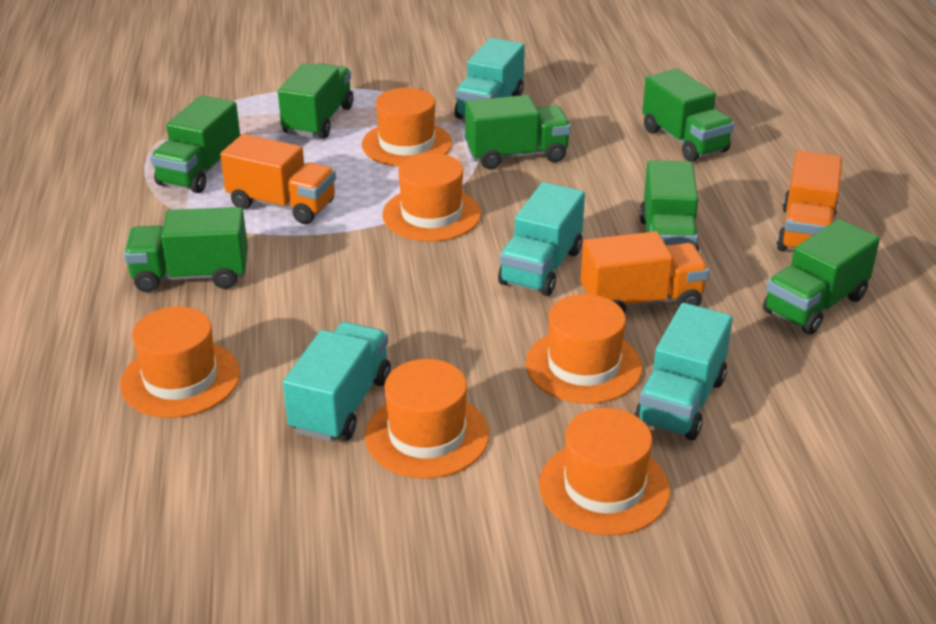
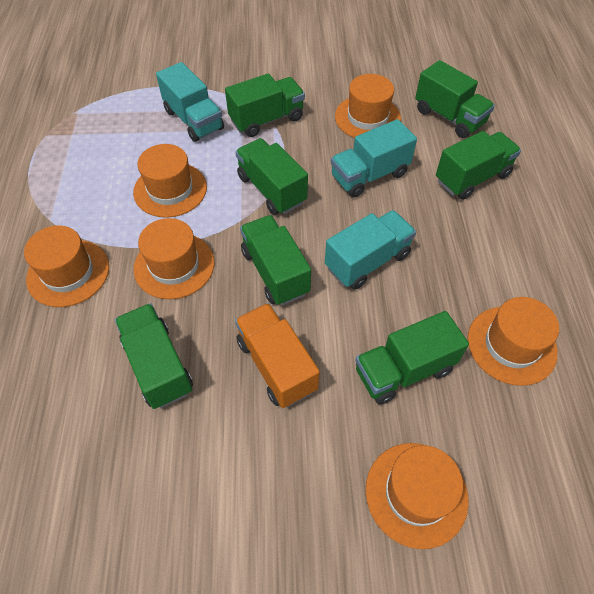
orange truck: 3 -> 1
turquoise truck: 4 -> 3

